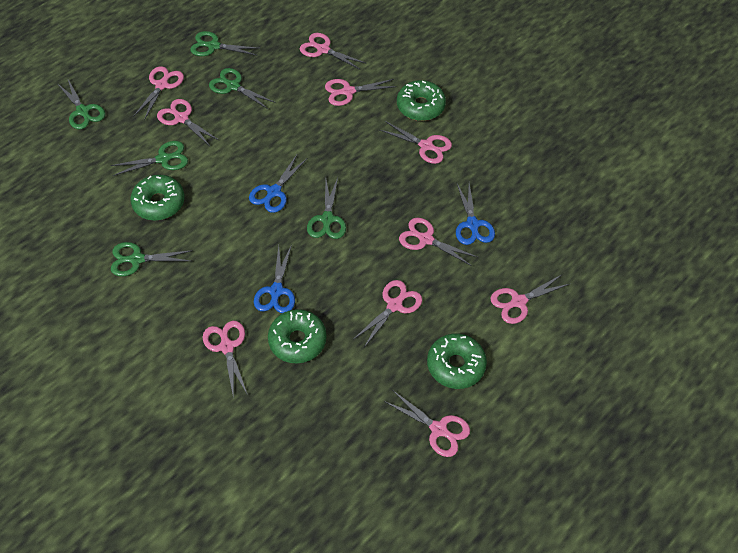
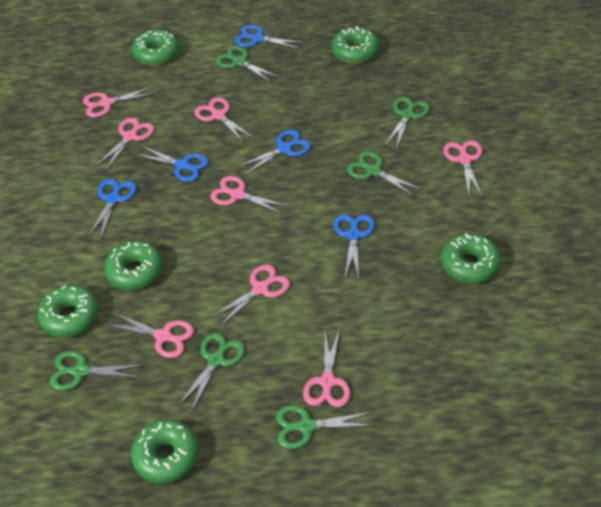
blue scissors: 3 -> 5
green donut: 4 -> 6
pink scissors: 10 -> 8

